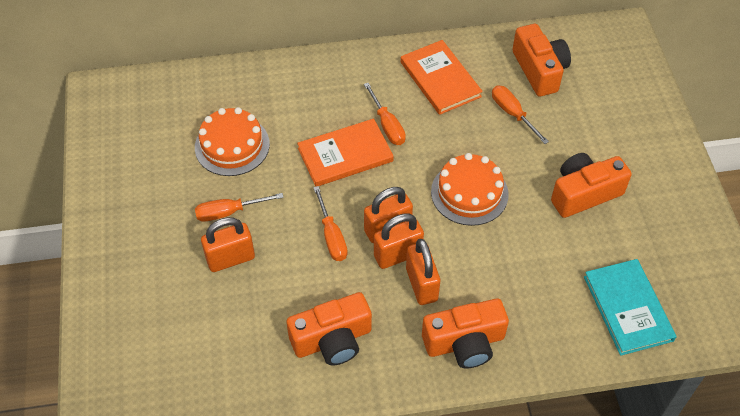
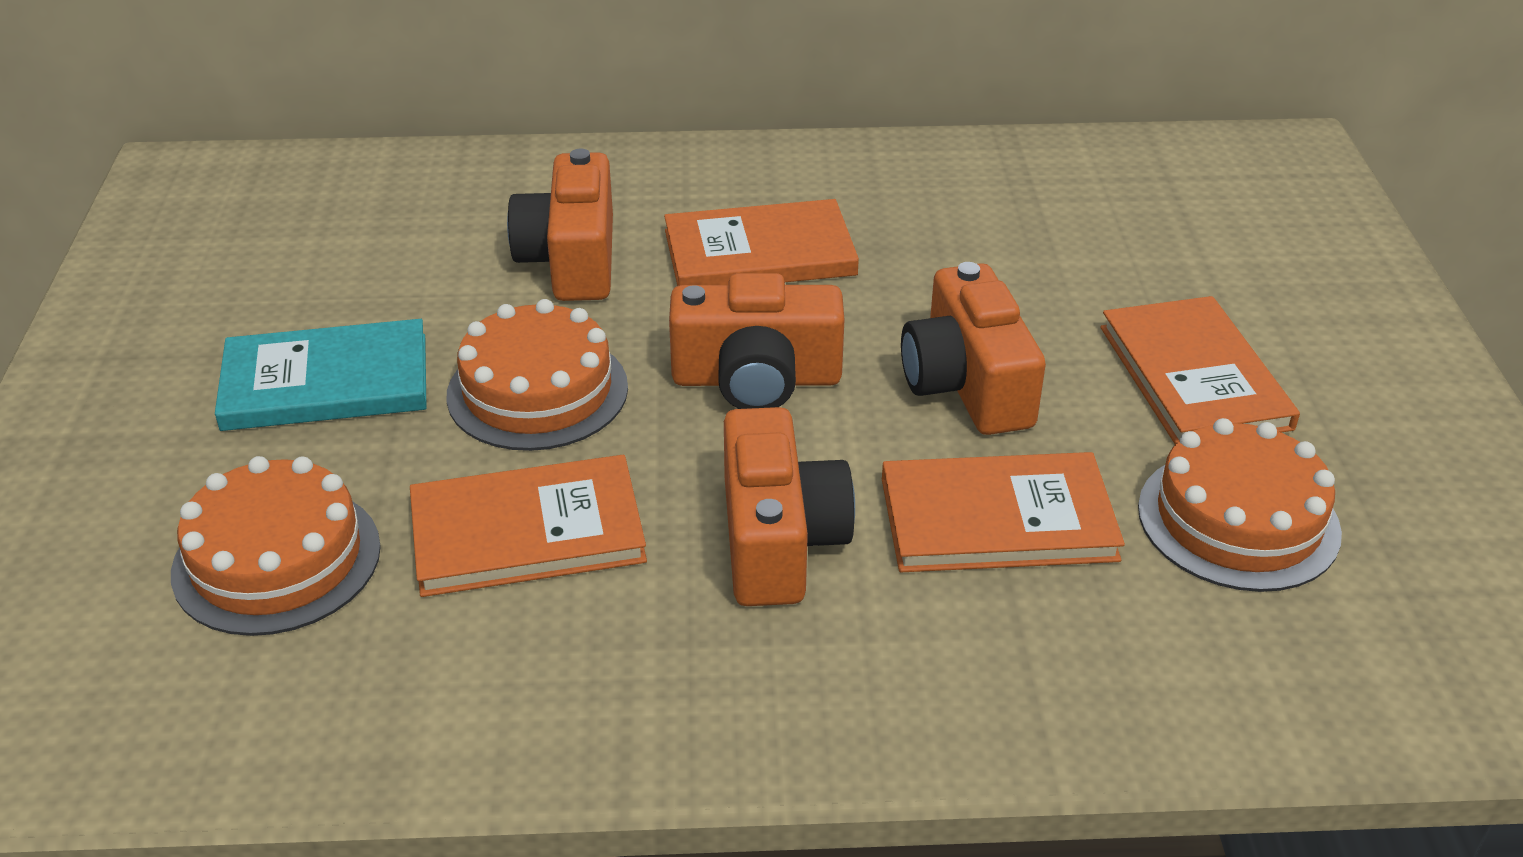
orange book: 2 -> 4
orange cake: 2 -> 3
orange padlock: 4 -> 0
orange screwdriver: 4 -> 0

